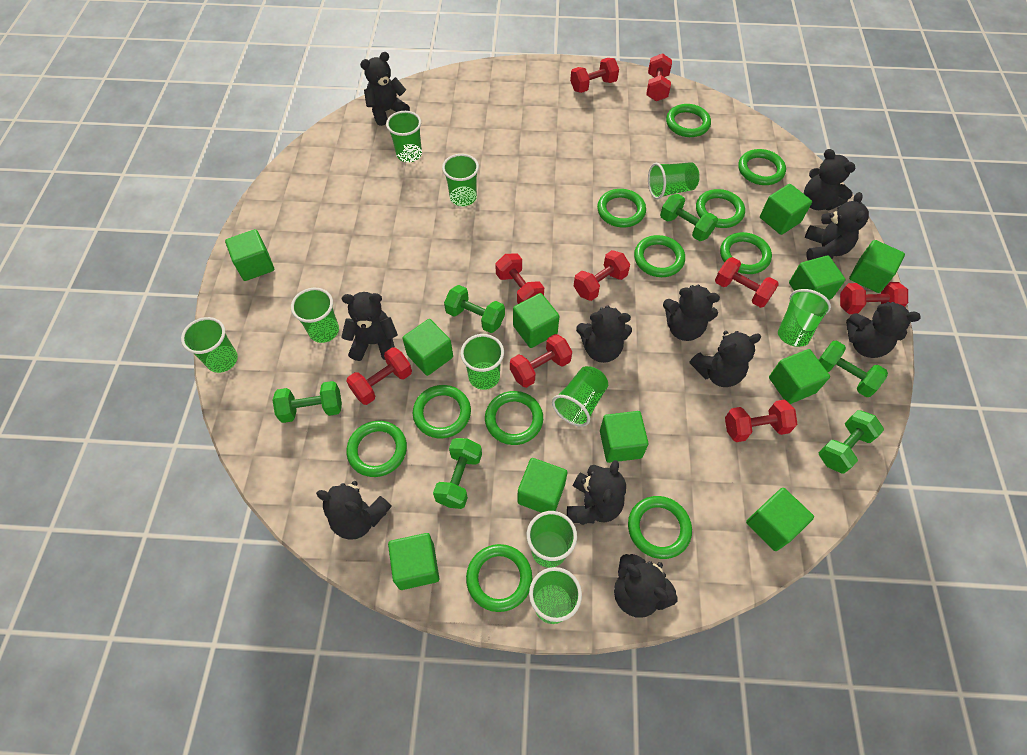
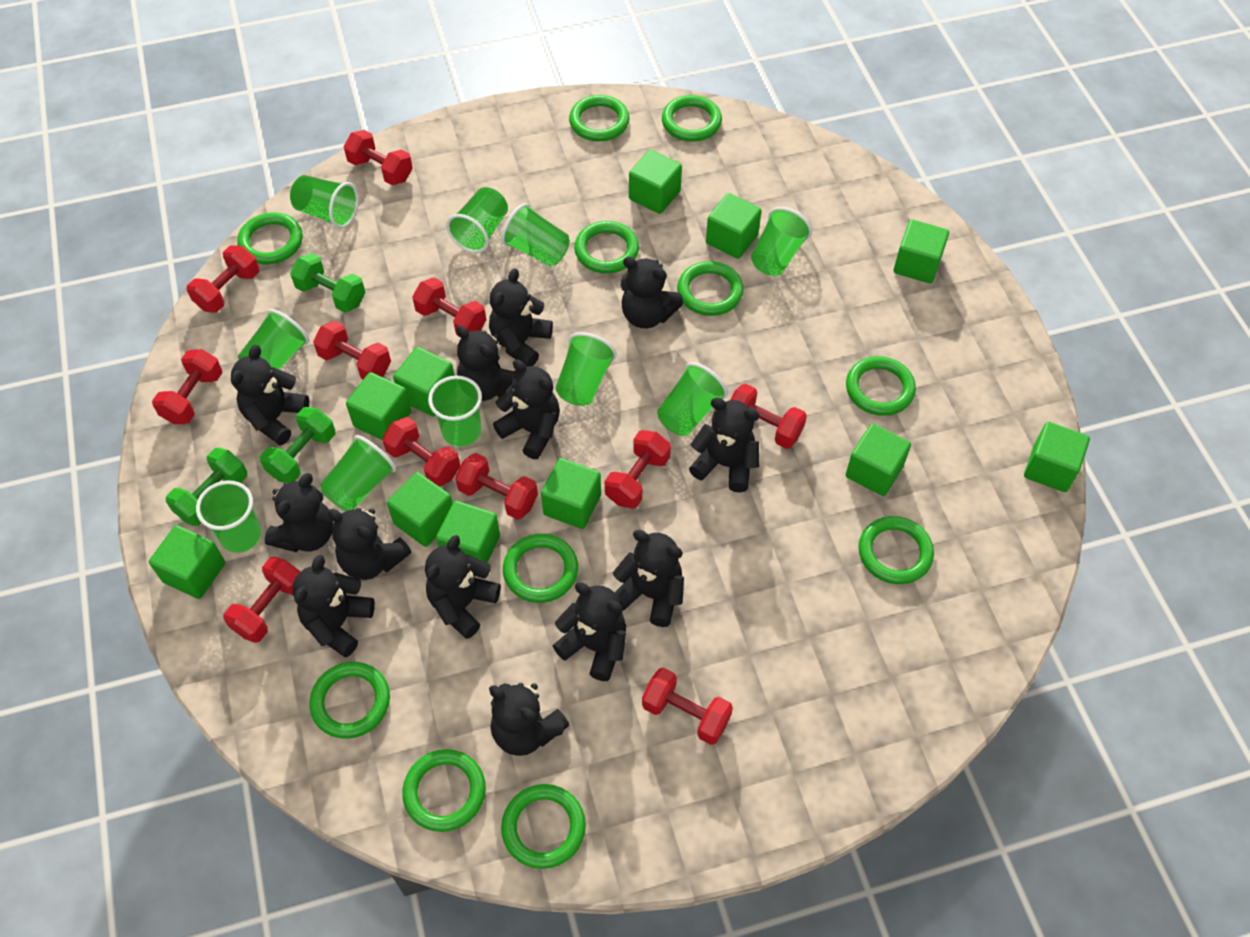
black teddy bear: 11 -> 13
green dumbbell: 6 -> 3
red dumbbell: 9 -> 11

